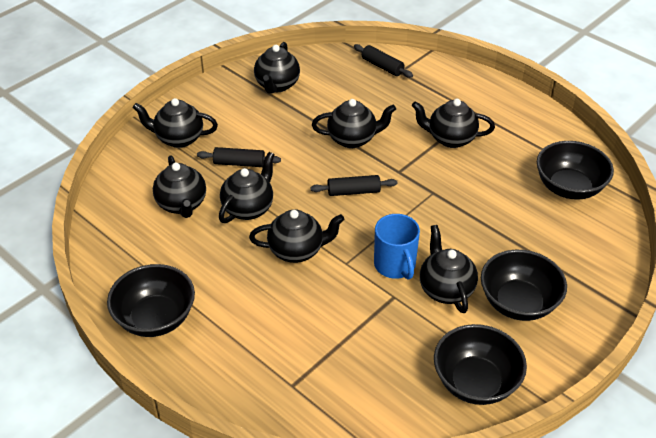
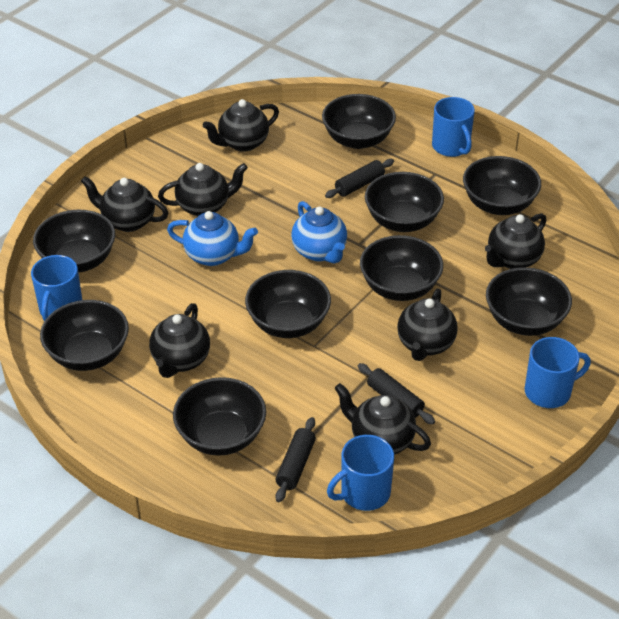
black bowl: 4 -> 9
black teapot: 8 -> 7
blue mug: 1 -> 4
blue teapot: 0 -> 2

